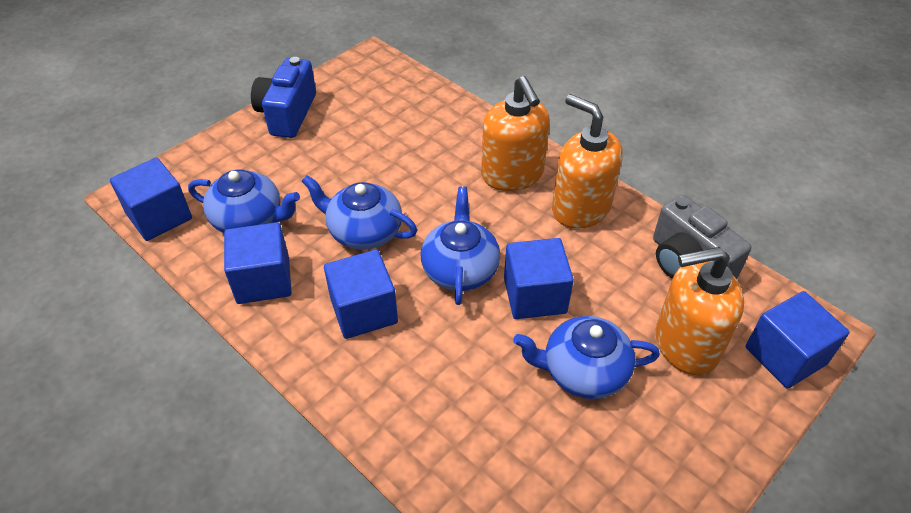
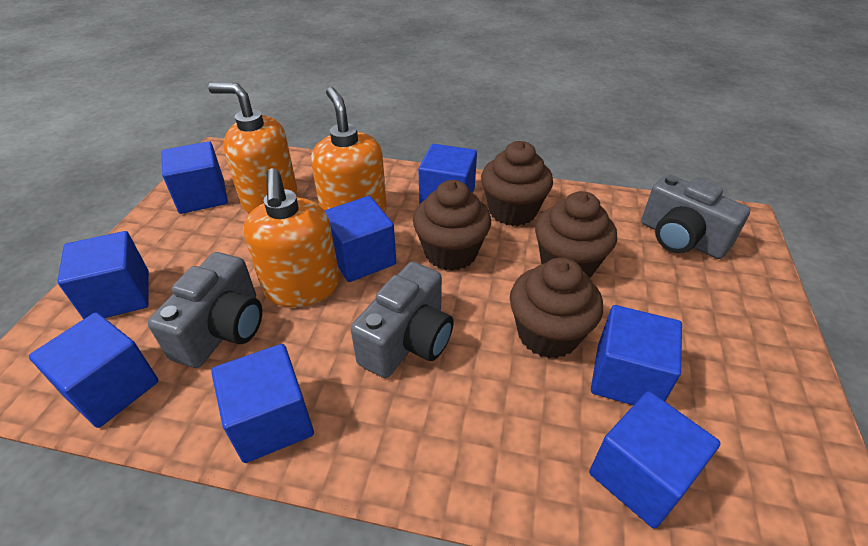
blue camera: 1 -> 0
blue cube: 5 -> 8
blue teapot: 4 -> 0
brown cupcake: 0 -> 4
grey camera: 1 -> 3

